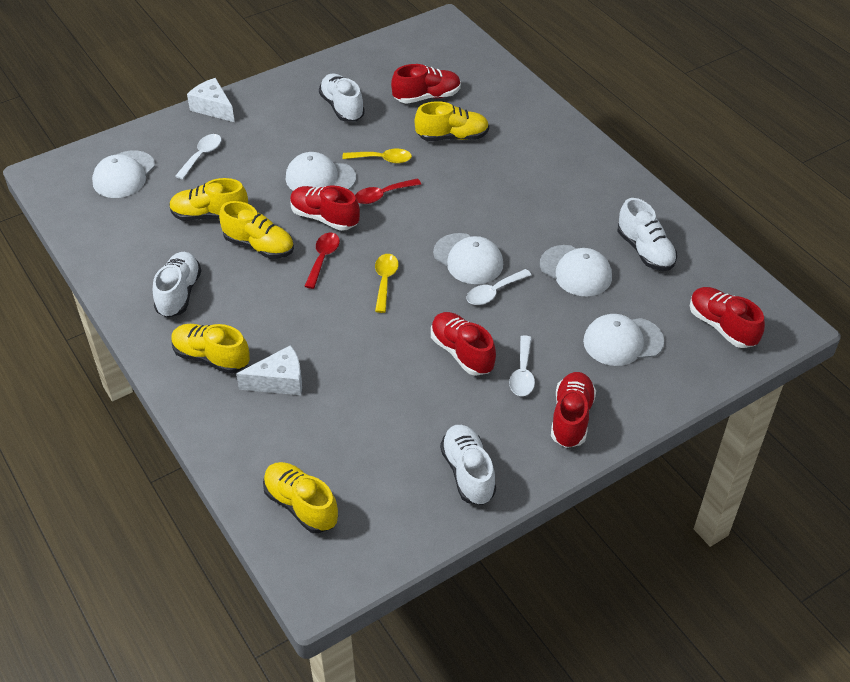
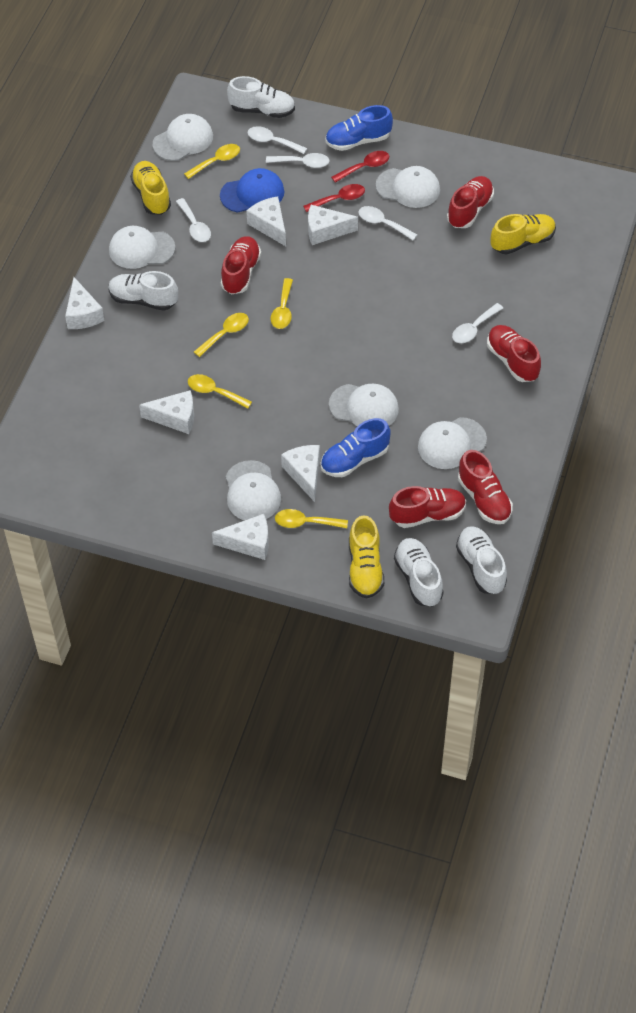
blue cap: 0 -> 1
blue shoe: 0 -> 2
white cap: 5 -> 6
white cheese: 2 -> 6
white spoon: 3 -> 5
yellow shoe: 5 -> 3
yellow spoon: 2 -> 5

